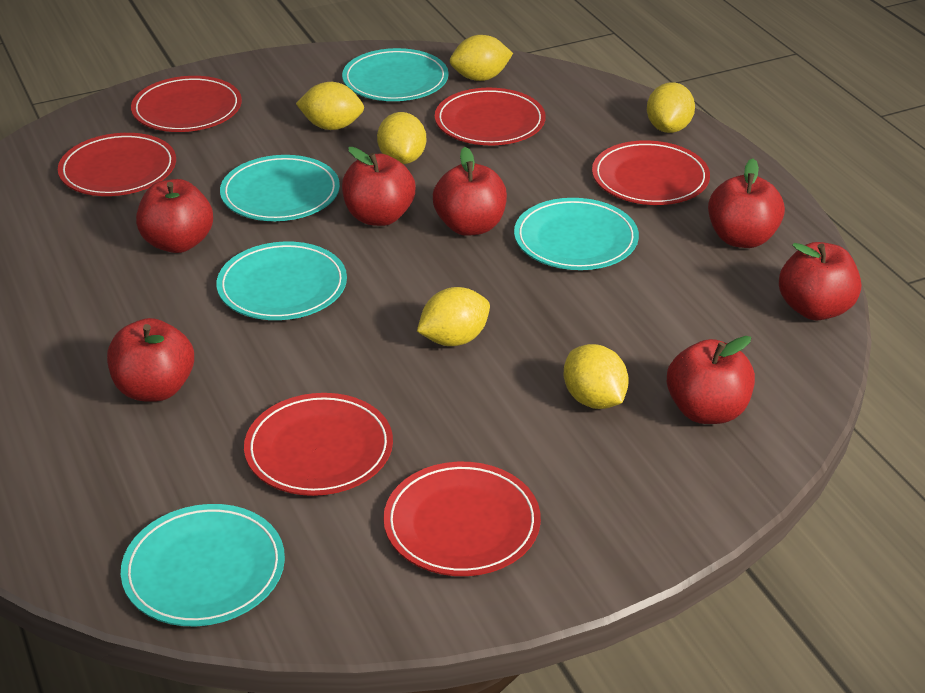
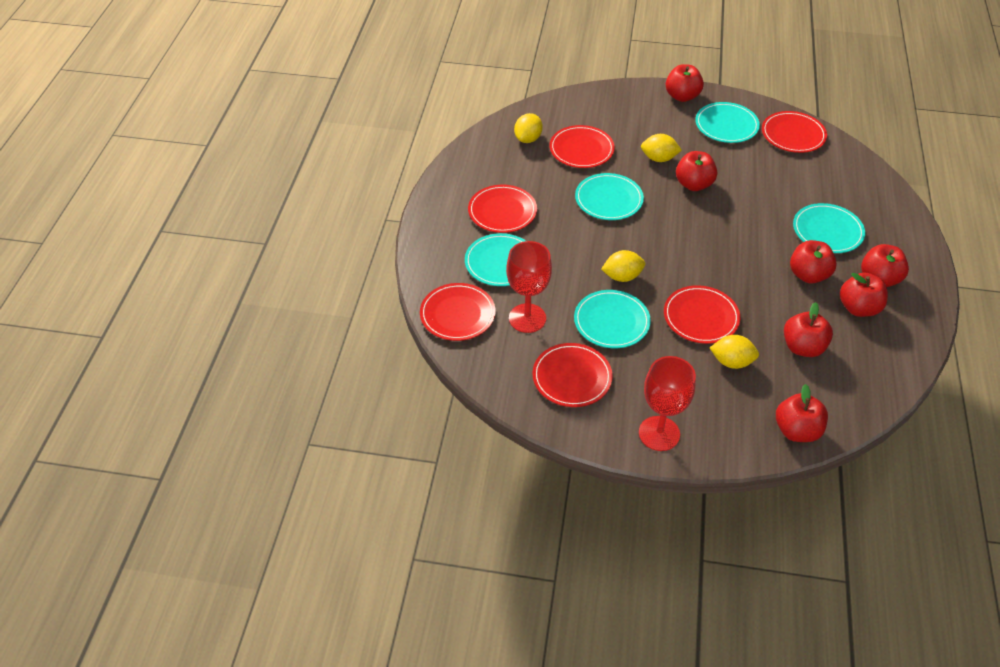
red goblet: 0 -> 2
yellow lemon: 6 -> 4

